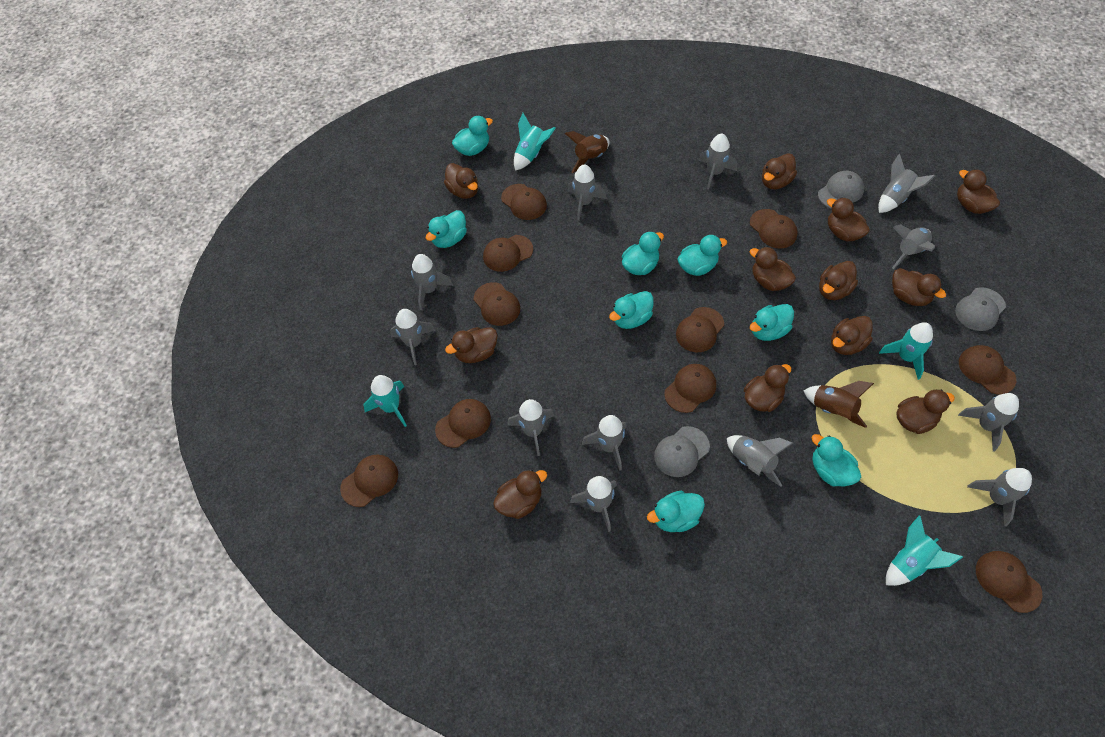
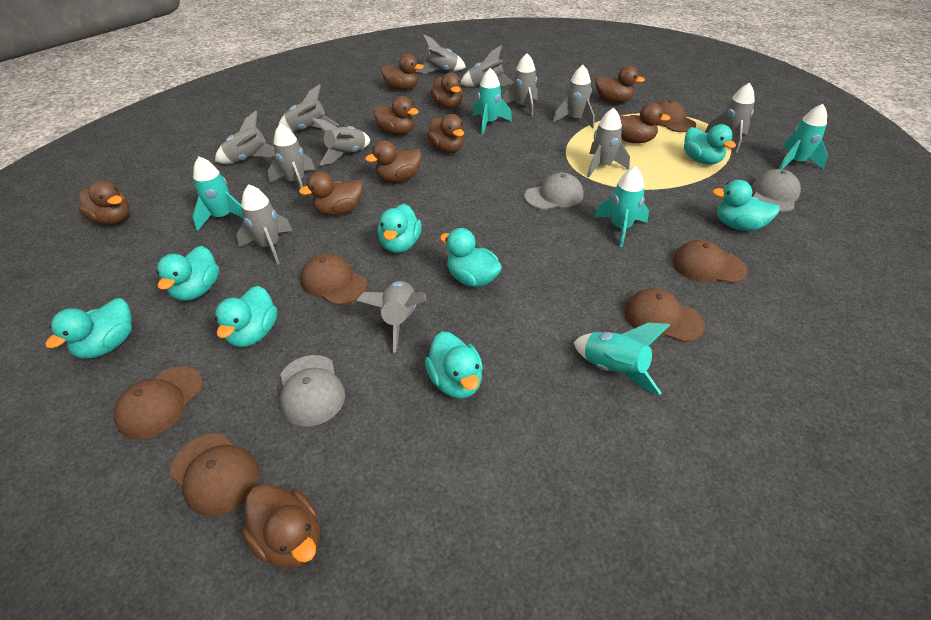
brown cap: 10 -> 6
brown duck: 12 -> 10
brown rocket: 2 -> 0
turquoise rocket: 4 -> 5

